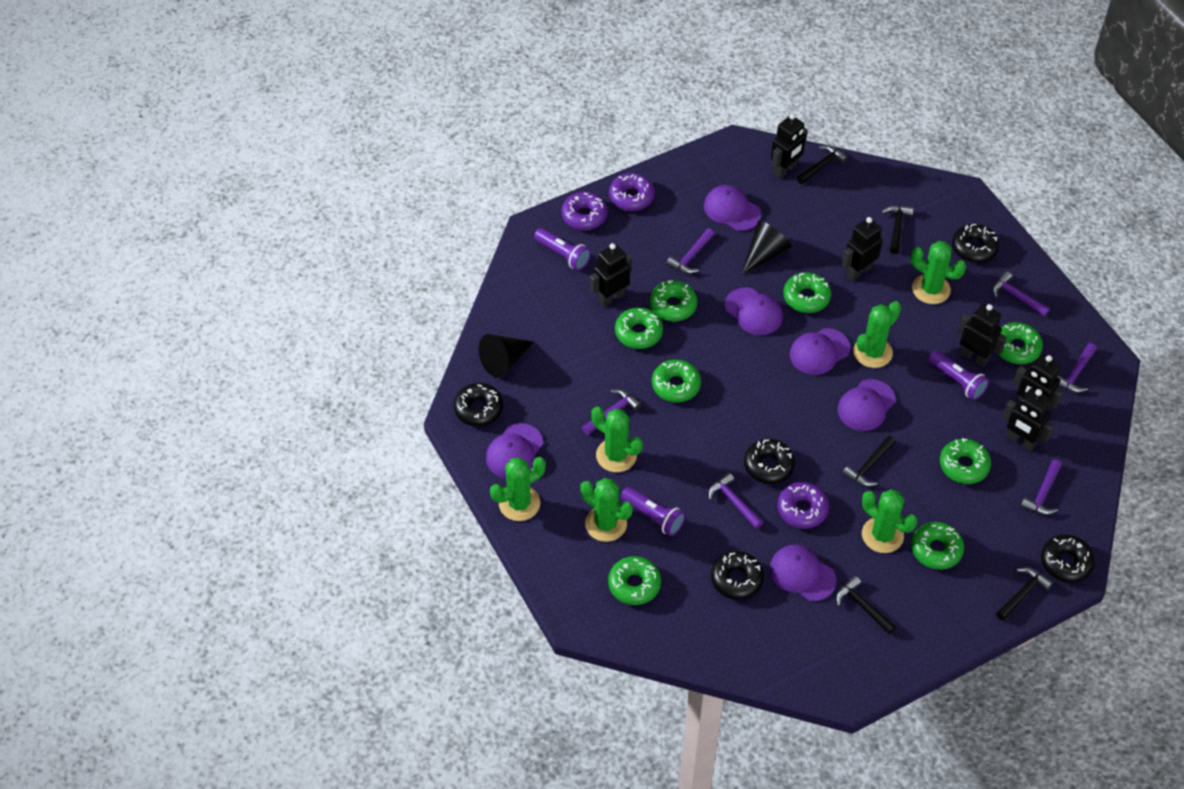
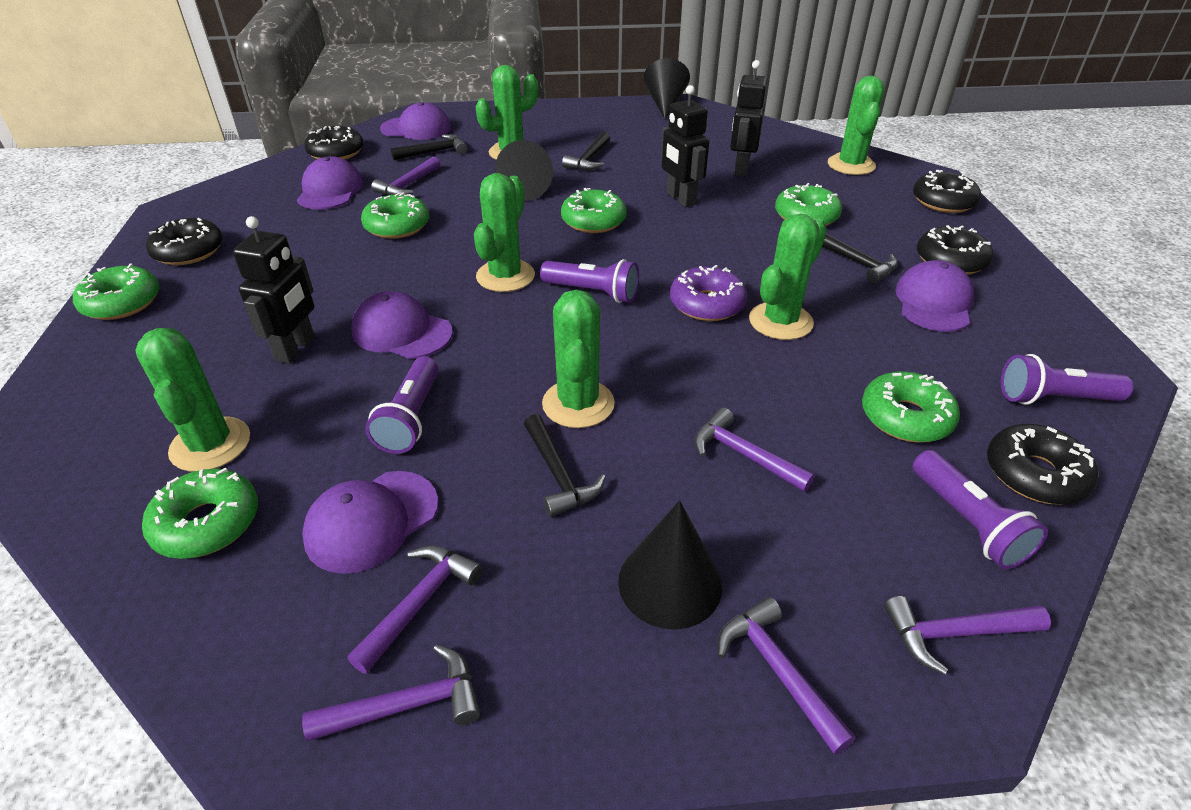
black cone: 2 -> 3
black hammer: 5 -> 4
black robot: 6 -> 3
green donut: 8 -> 6
purple cap: 6 -> 5
purple donut: 3 -> 1
purple flashlight: 3 -> 4

